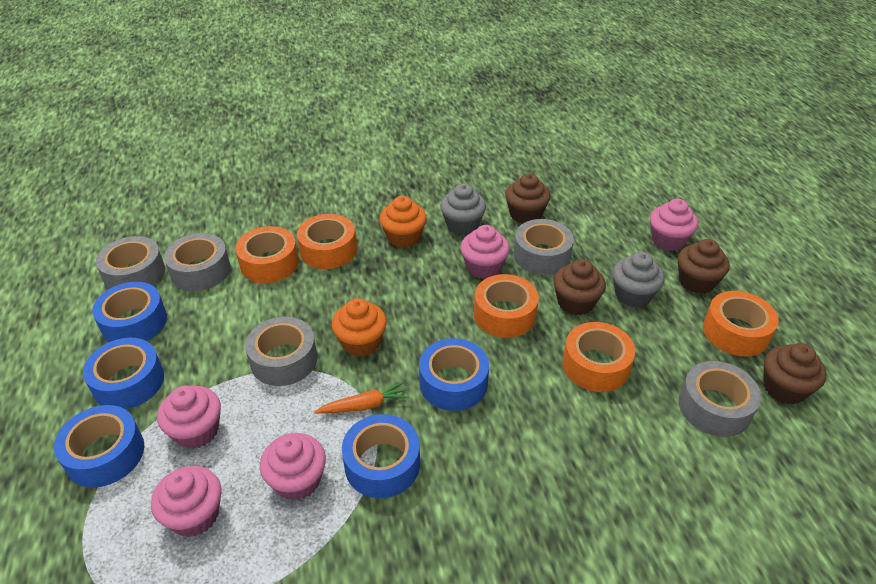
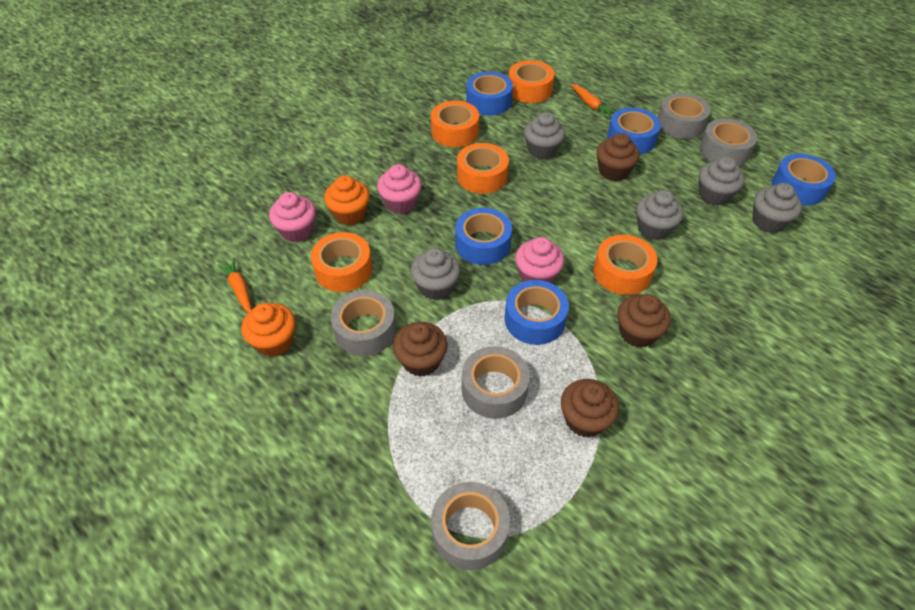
grey cupcake: 2 -> 5
orange carrot: 1 -> 2
pink cupcake: 5 -> 3

